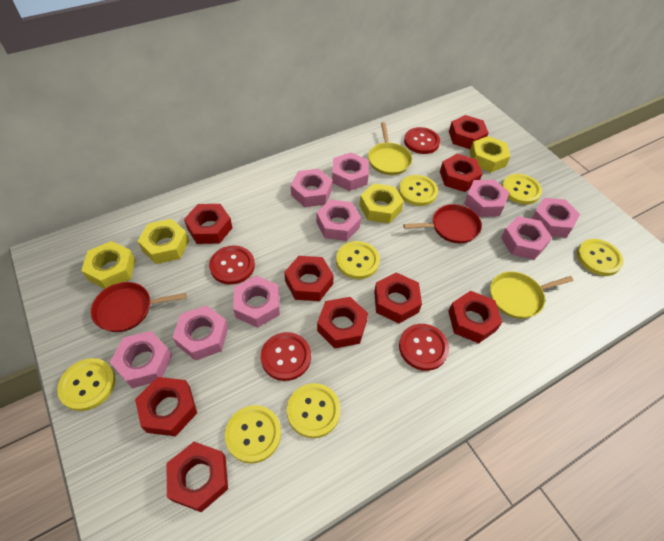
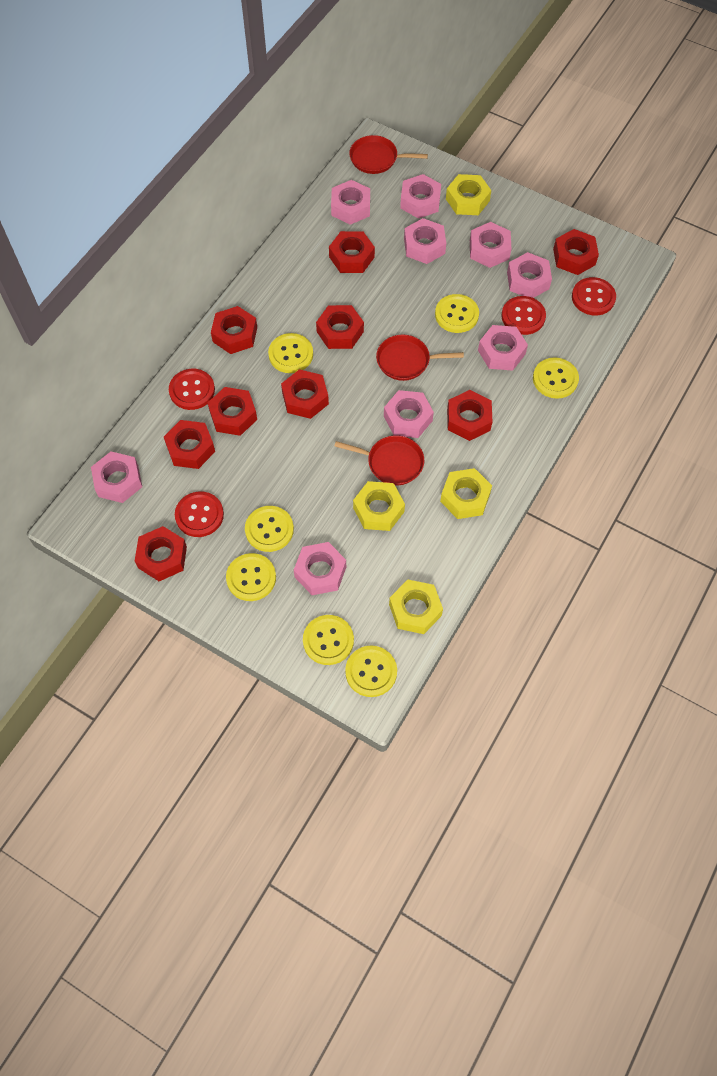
red pan: 2 -> 3
yellow pan: 2 -> 0

